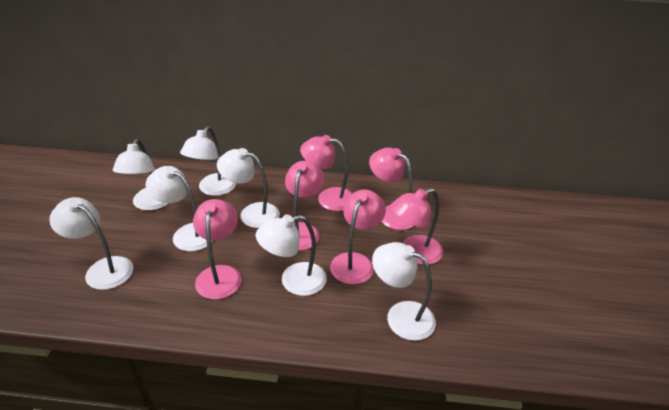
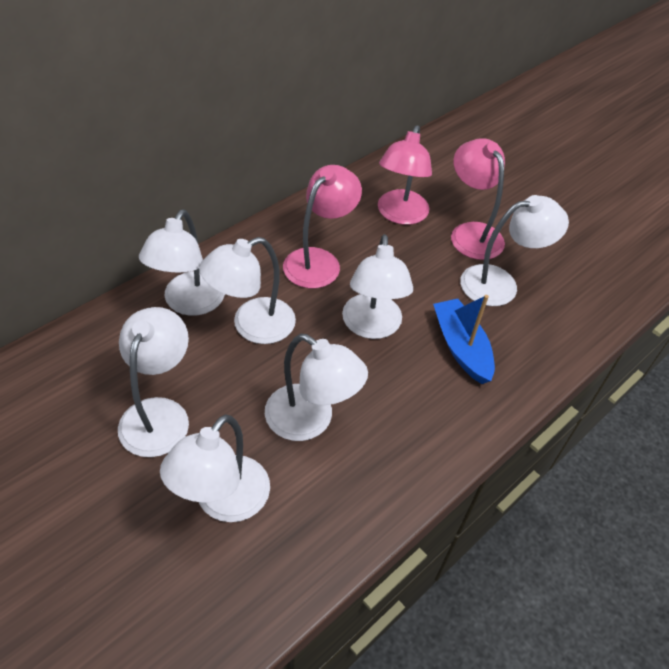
blue boat: 0 -> 1
pink lamp: 6 -> 3

